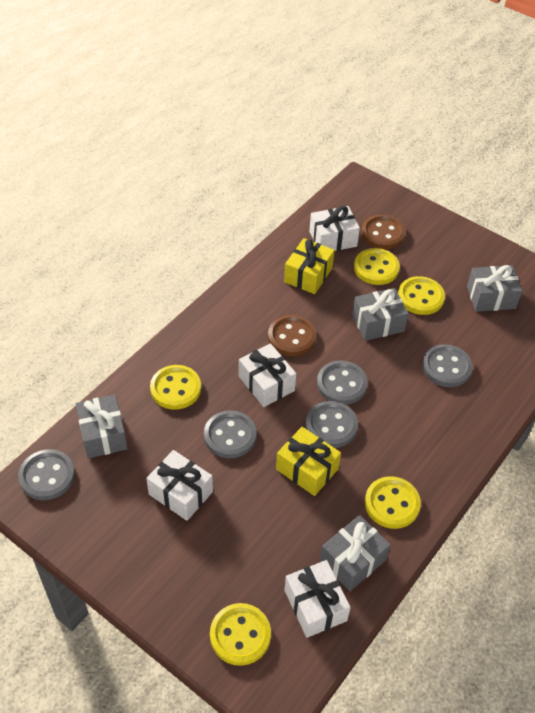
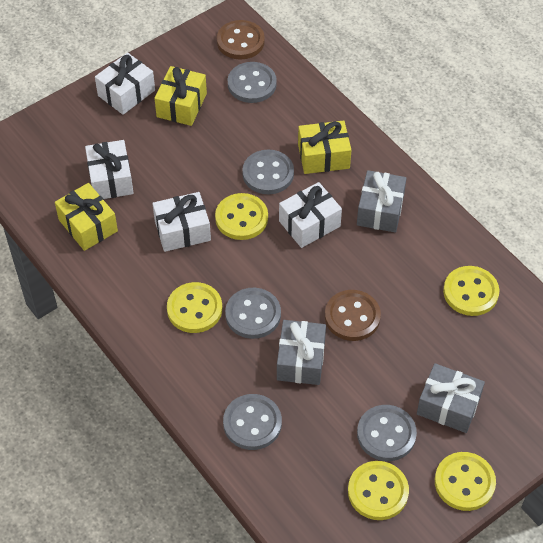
grey gift: 4 -> 3
yellow gift: 2 -> 3

